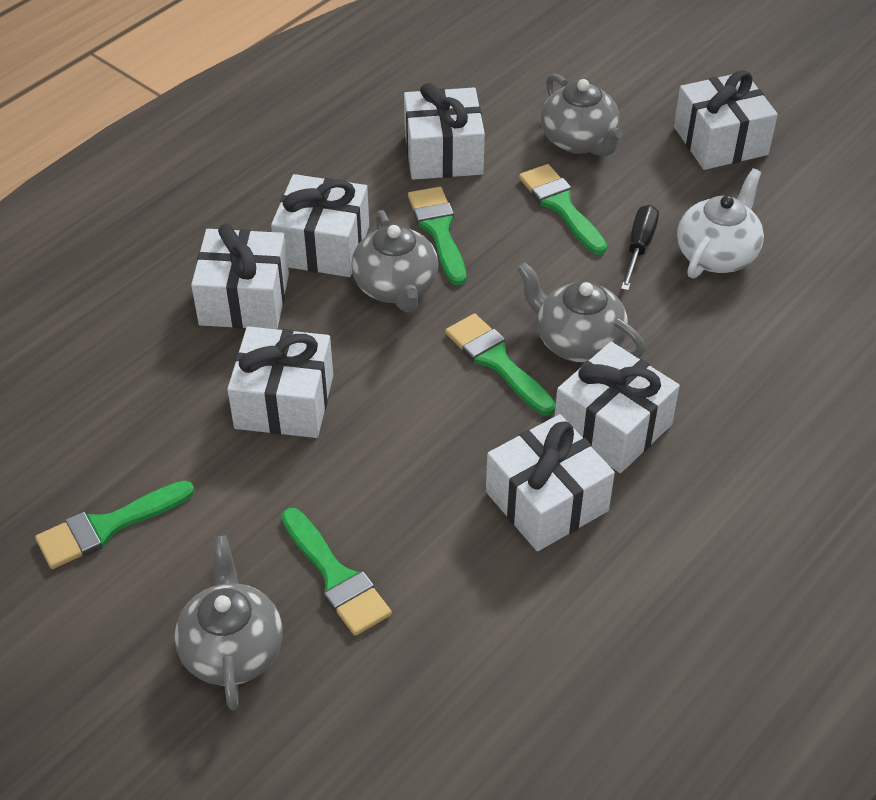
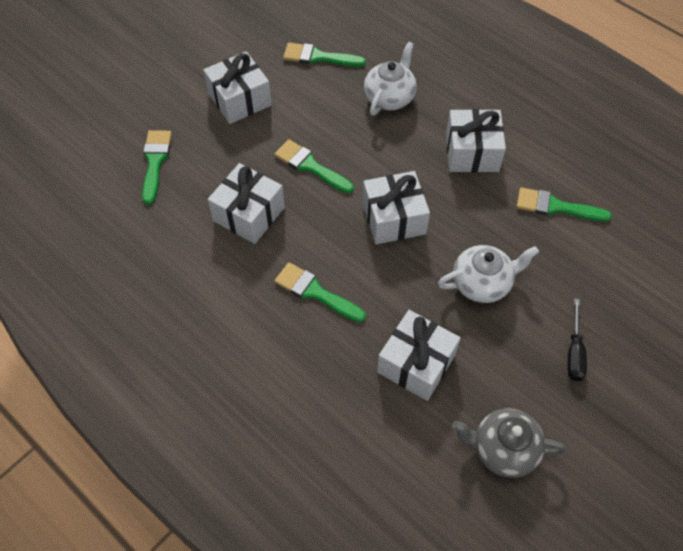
grey teapot: 4 -> 1
white gift: 7 -> 5
white teapot: 1 -> 2

